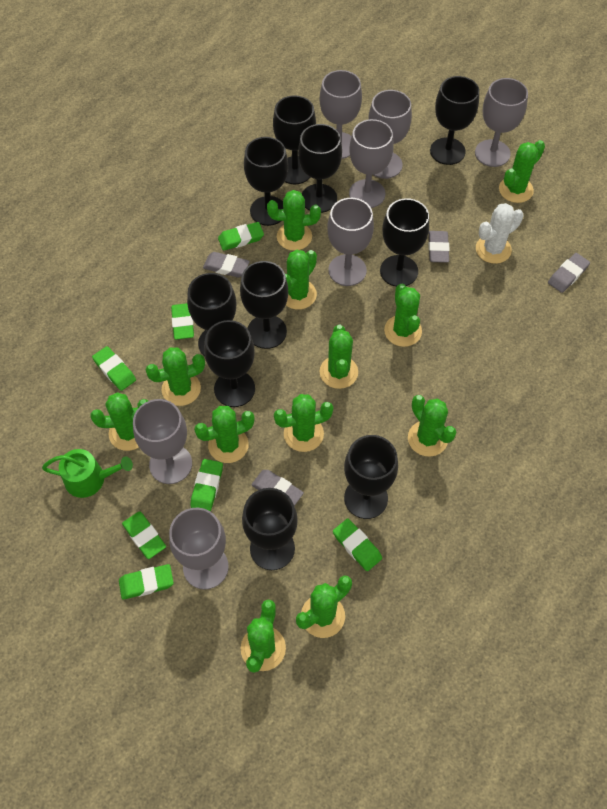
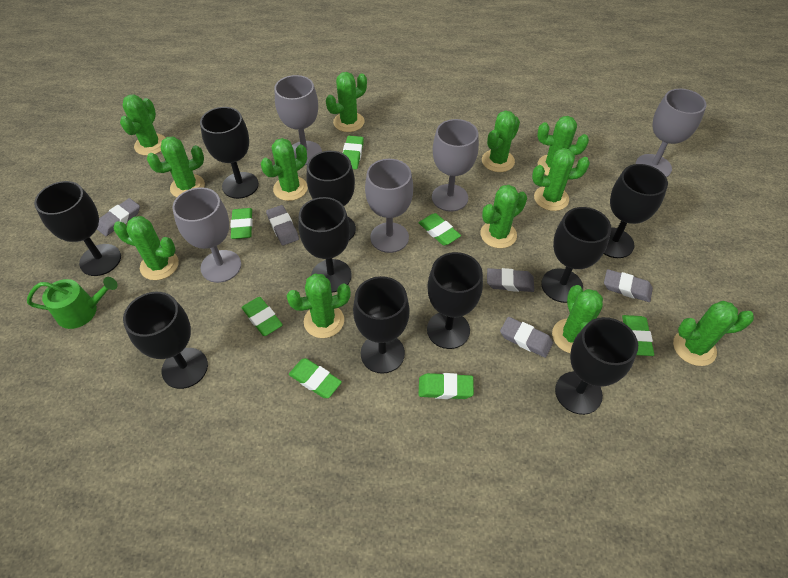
grey eraser: 4 -> 5
grey goblet: 7 -> 5
white cactus: 1 -> 0

